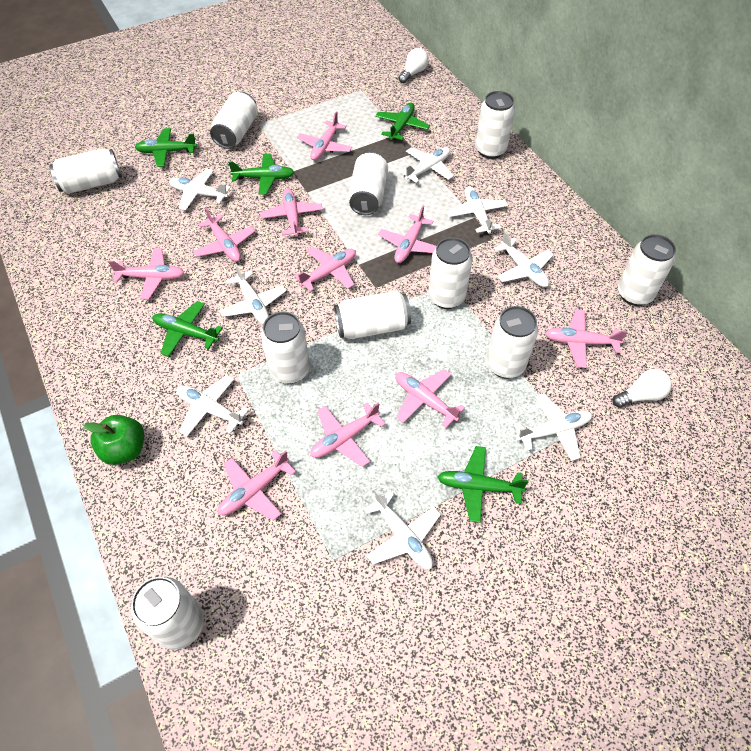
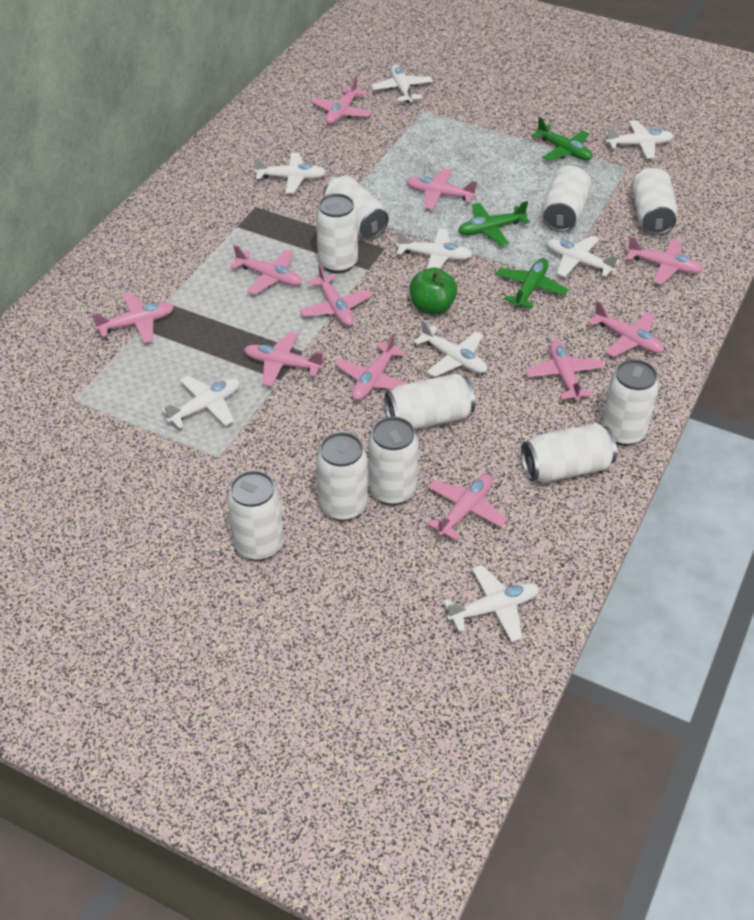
green plane: 5 -> 3
pink plane: 10 -> 11
white light bulb: 2 -> 0

